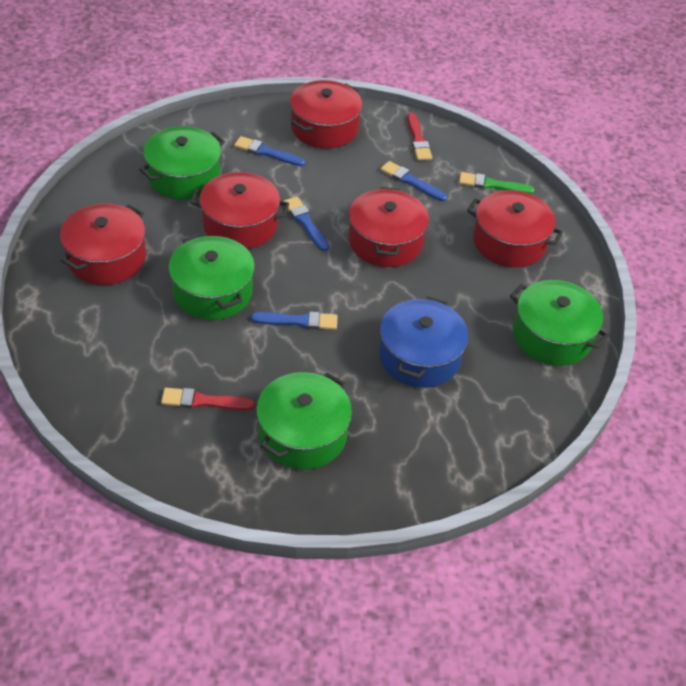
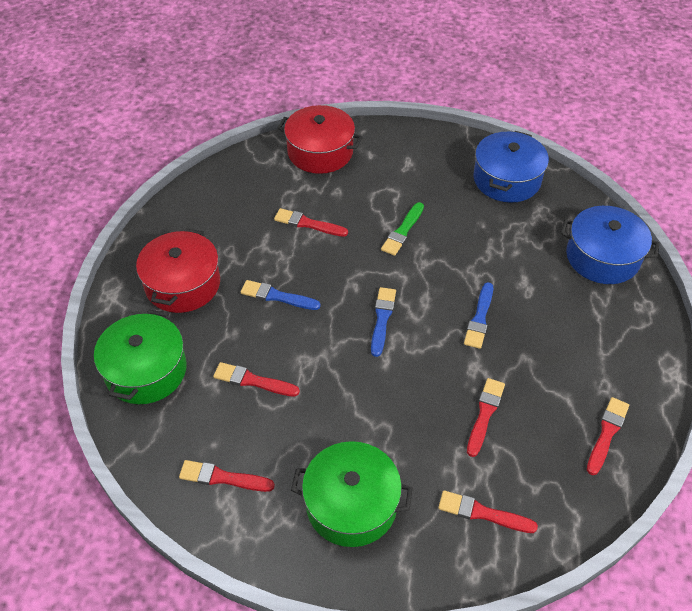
blue brush: 4 -> 3
blue pot: 1 -> 2
green pot: 4 -> 2
red brush: 2 -> 6
red pot: 5 -> 2

